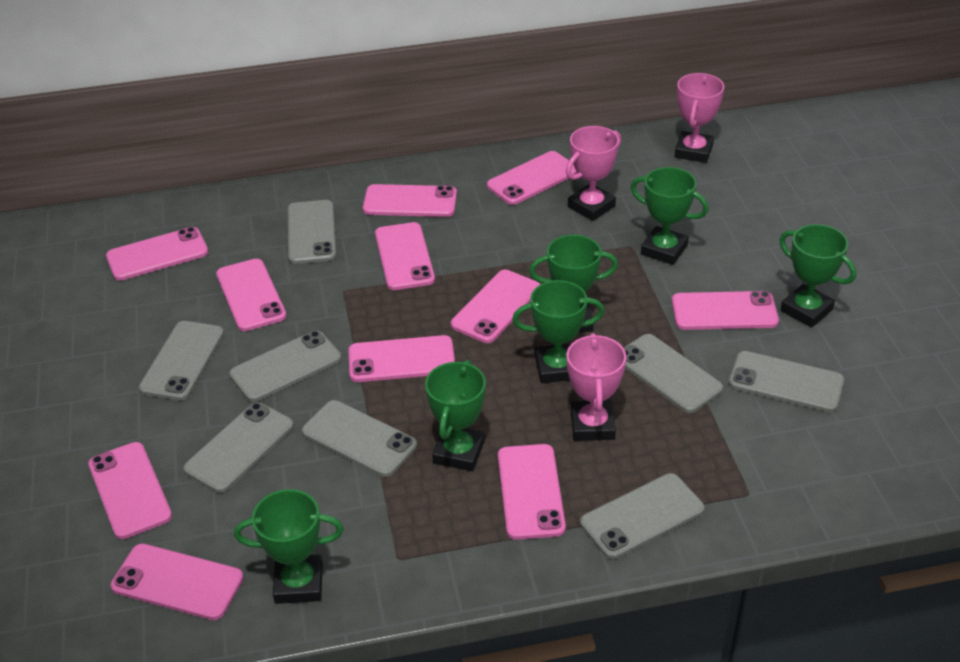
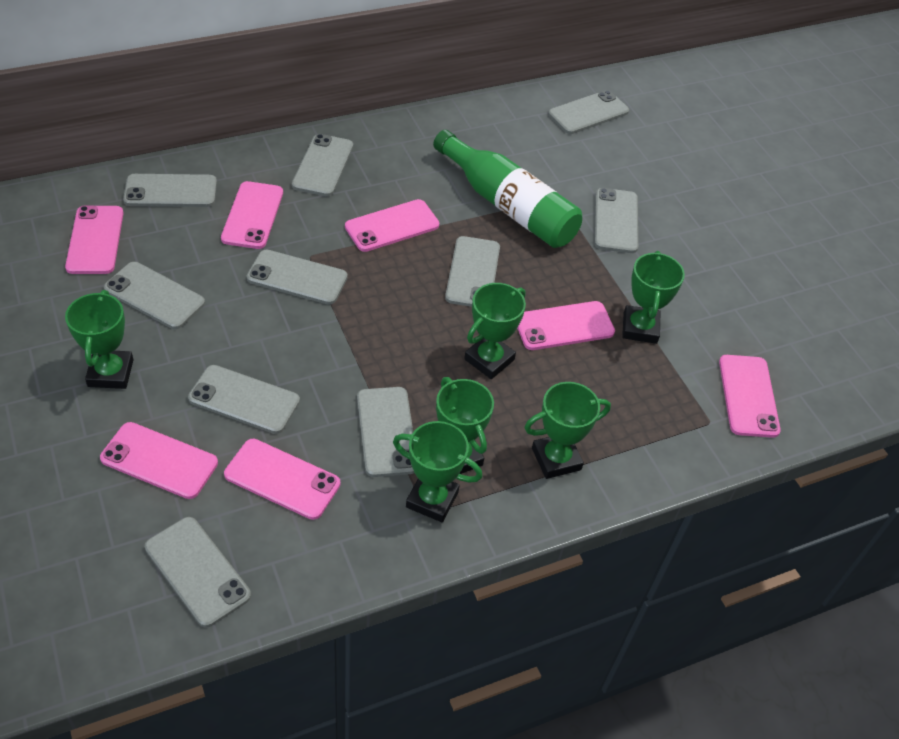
green bottle: 0 -> 1
grey phone: 8 -> 10
pink phone: 11 -> 7
pink trophy: 3 -> 0

